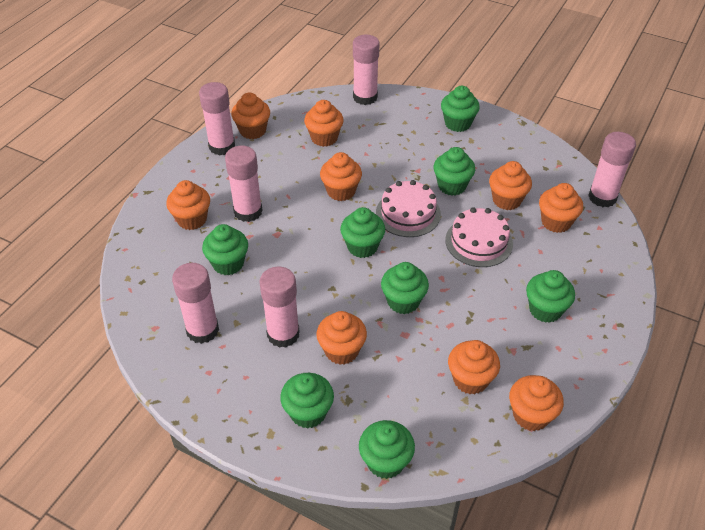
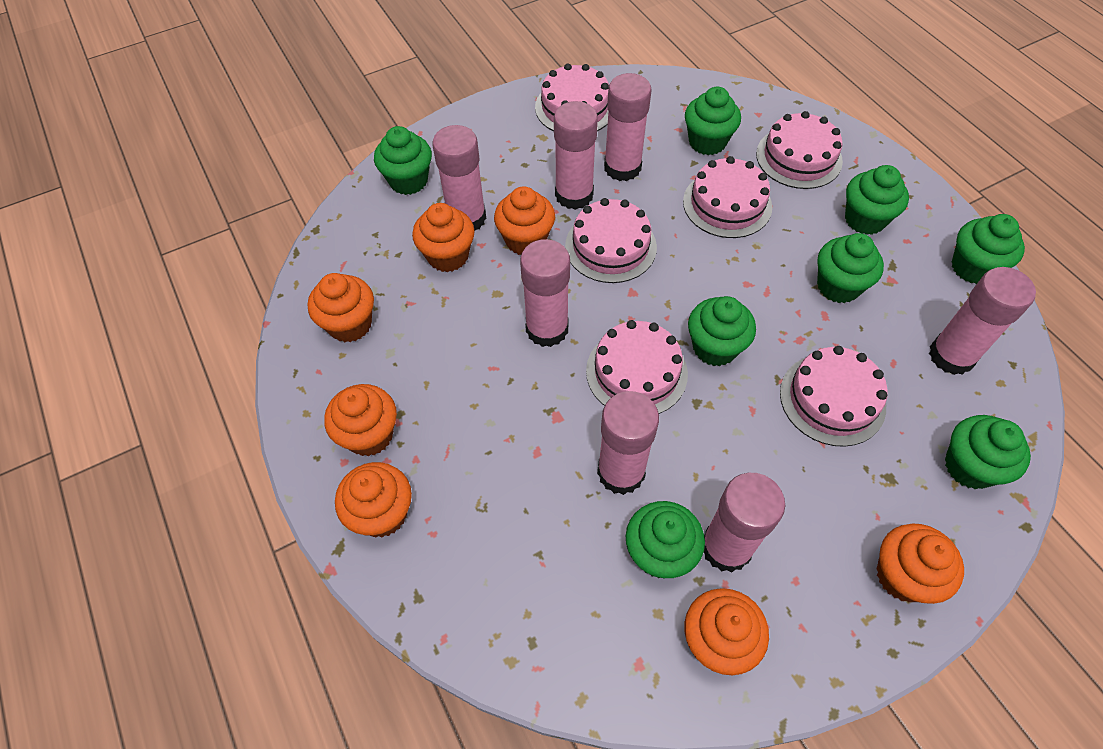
orange cupcake: 9 -> 7
pink cake: 2 -> 6
pink glue stick: 6 -> 7

